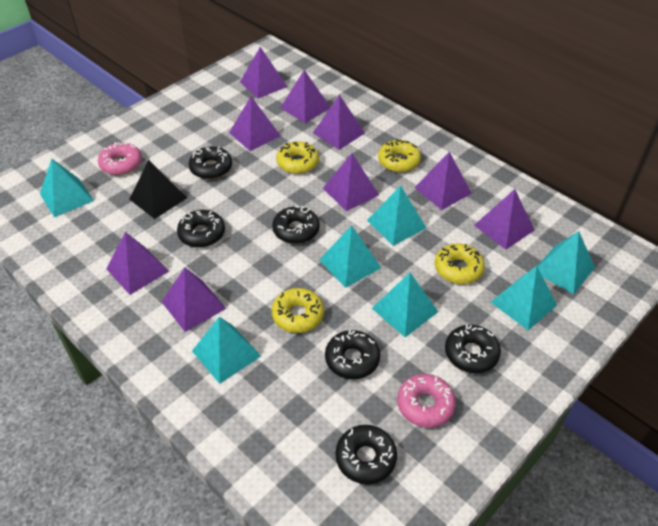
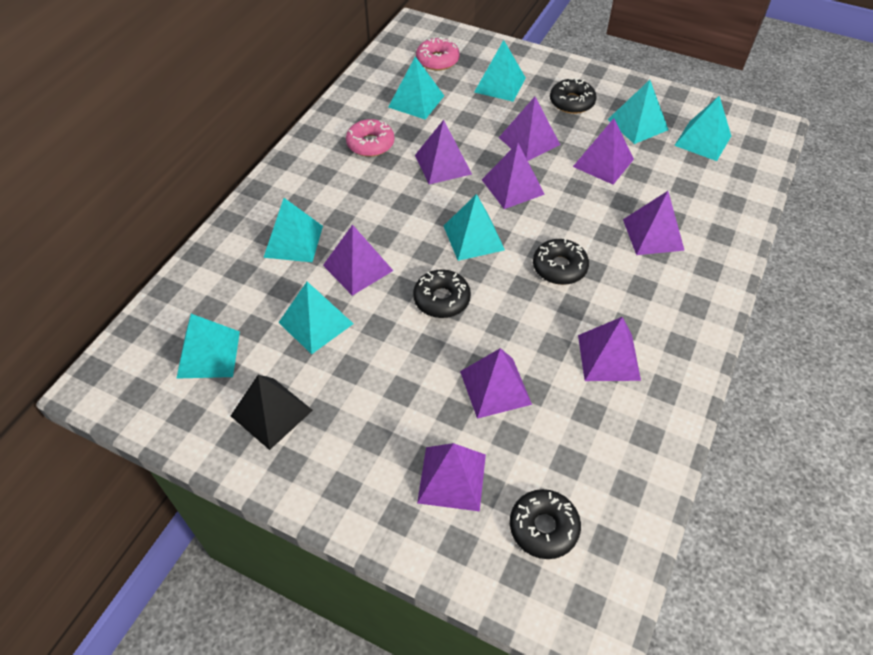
black donut: 6 -> 4
turquoise pyramid: 7 -> 8
yellow donut: 4 -> 0

